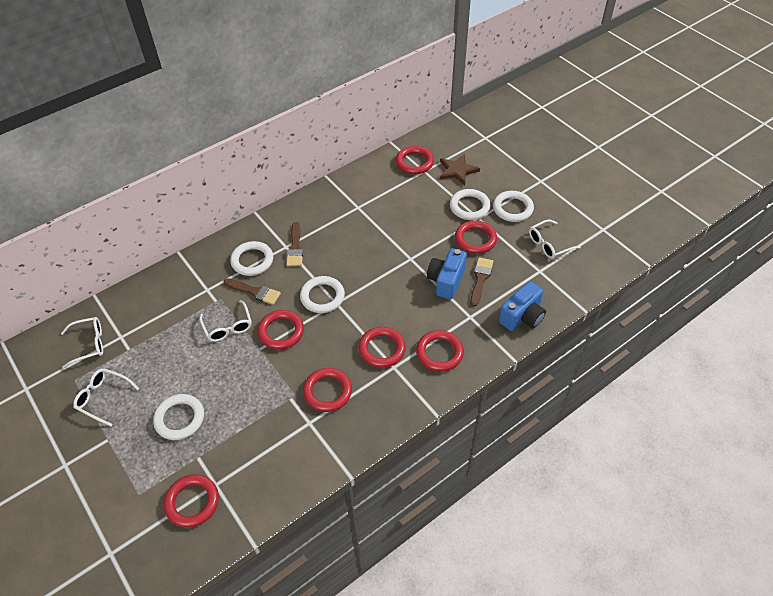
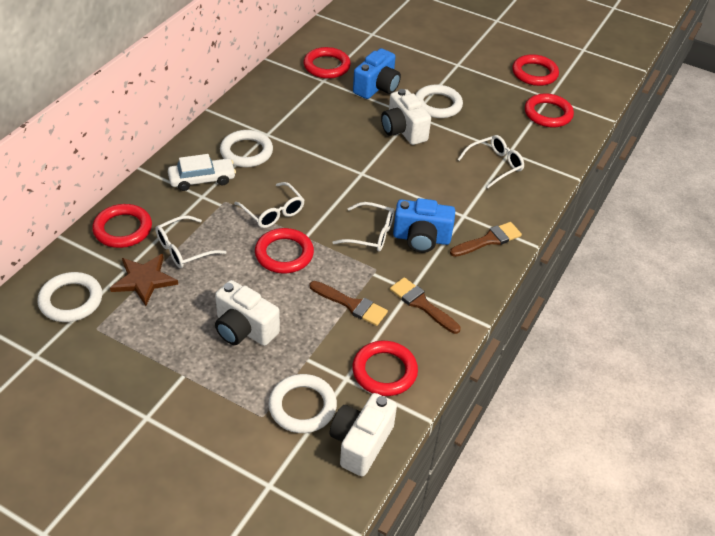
red ring: 7 -> 6
white camera: 0 -> 3
white car: 0 -> 1
white ring: 5 -> 4

